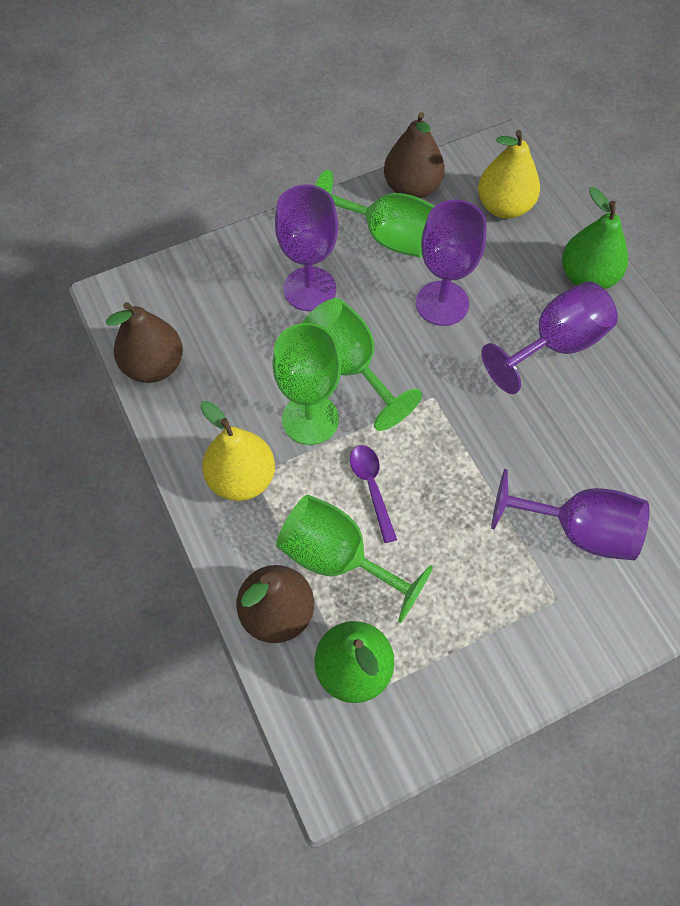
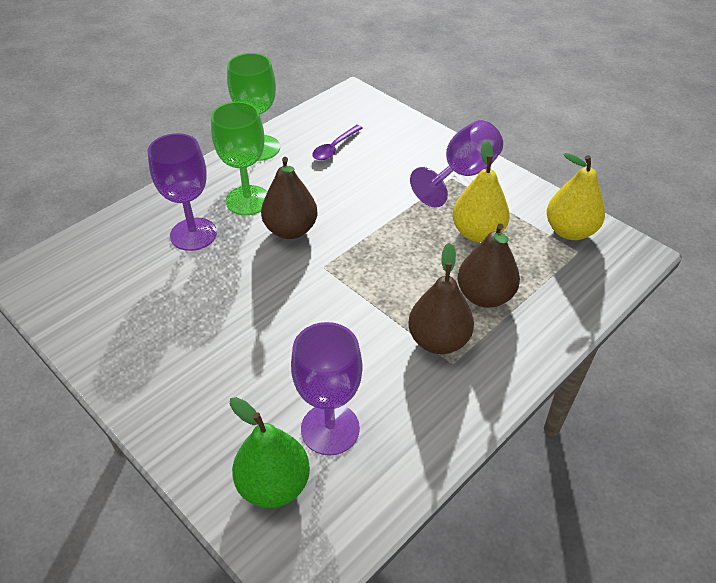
green goblet: 4 -> 2
green pear: 2 -> 1
purple goblet: 4 -> 3

